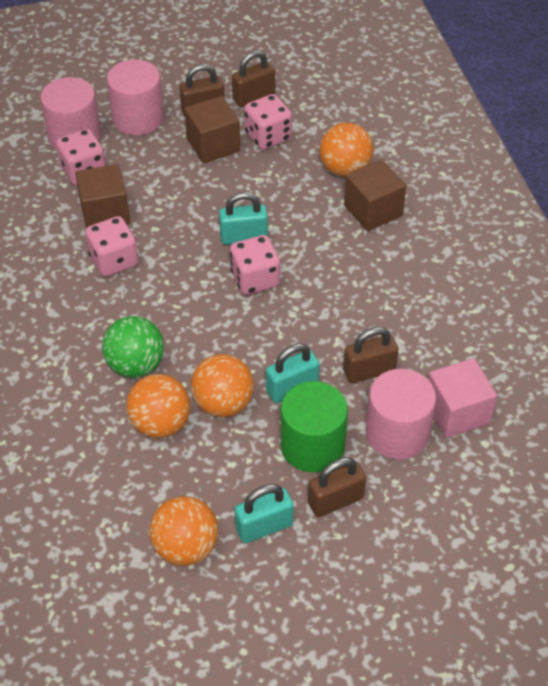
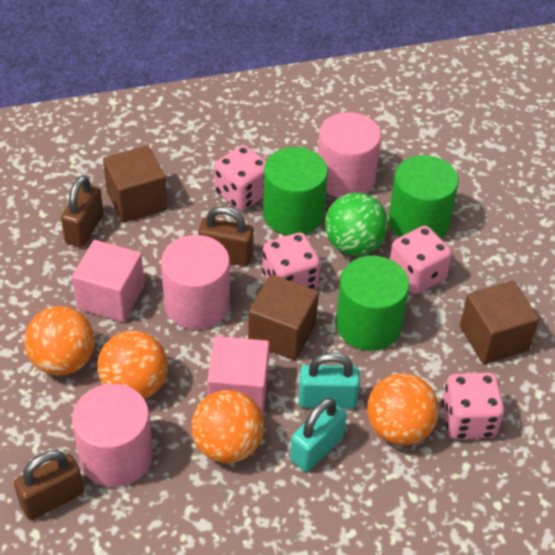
brown padlock: 4 -> 3
green cylinder: 1 -> 3
pink cube: 1 -> 2
turquoise padlock: 3 -> 2

